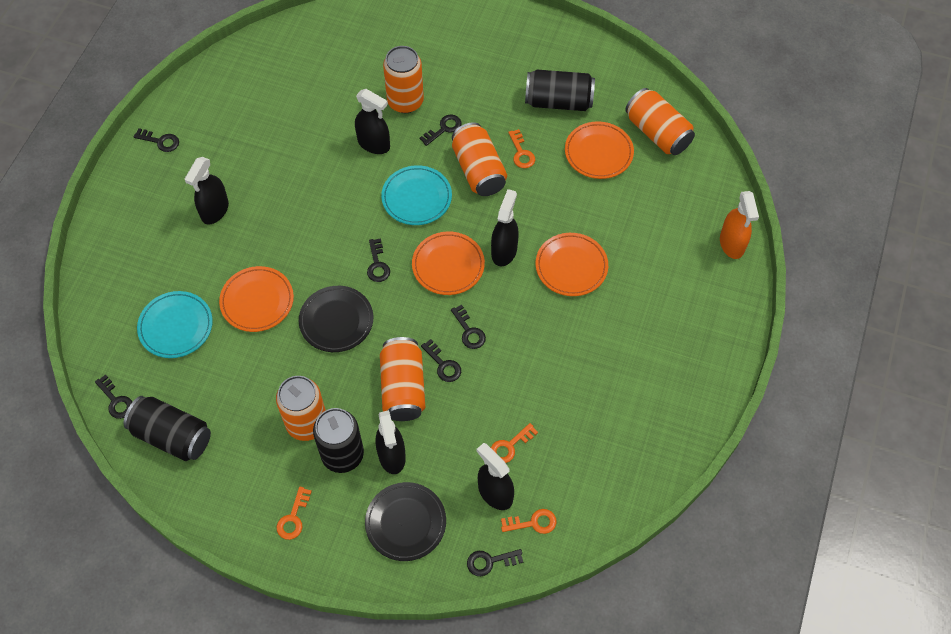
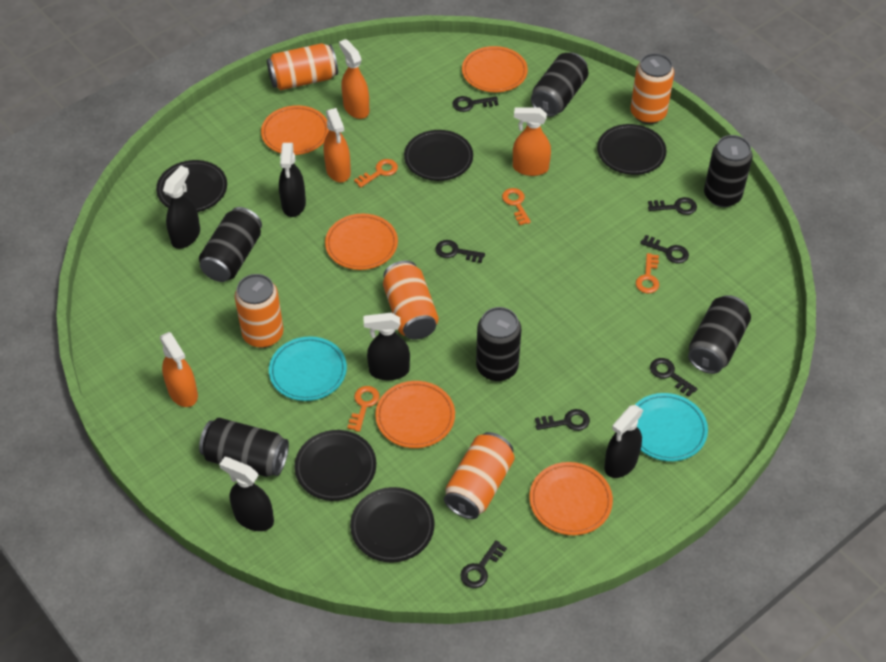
black can: 3 -> 6
black plate: 2 -> 5
orange plate: 4 -> 5
orange spray bottle: 1 -> 4

